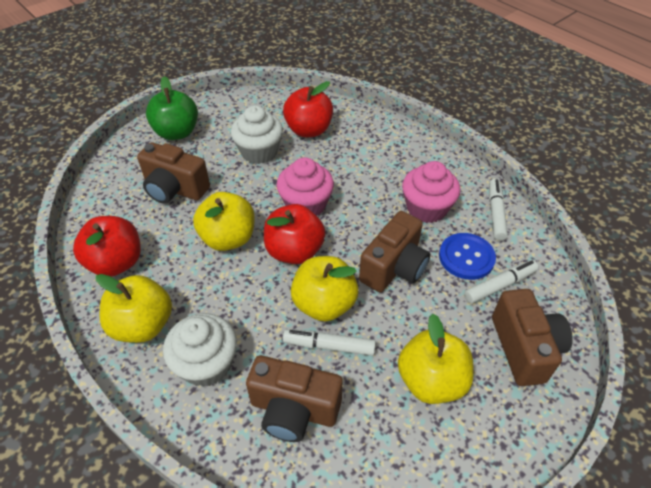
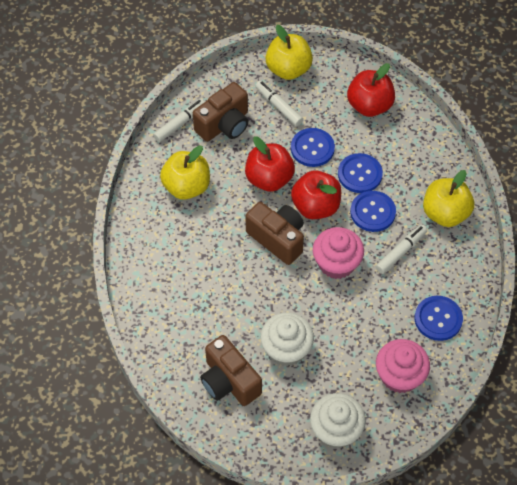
blue button: 1 -> 4
brown camera: 4 -> 3
green apple: 1 -> 0
yellow apple: 4 -> 3

